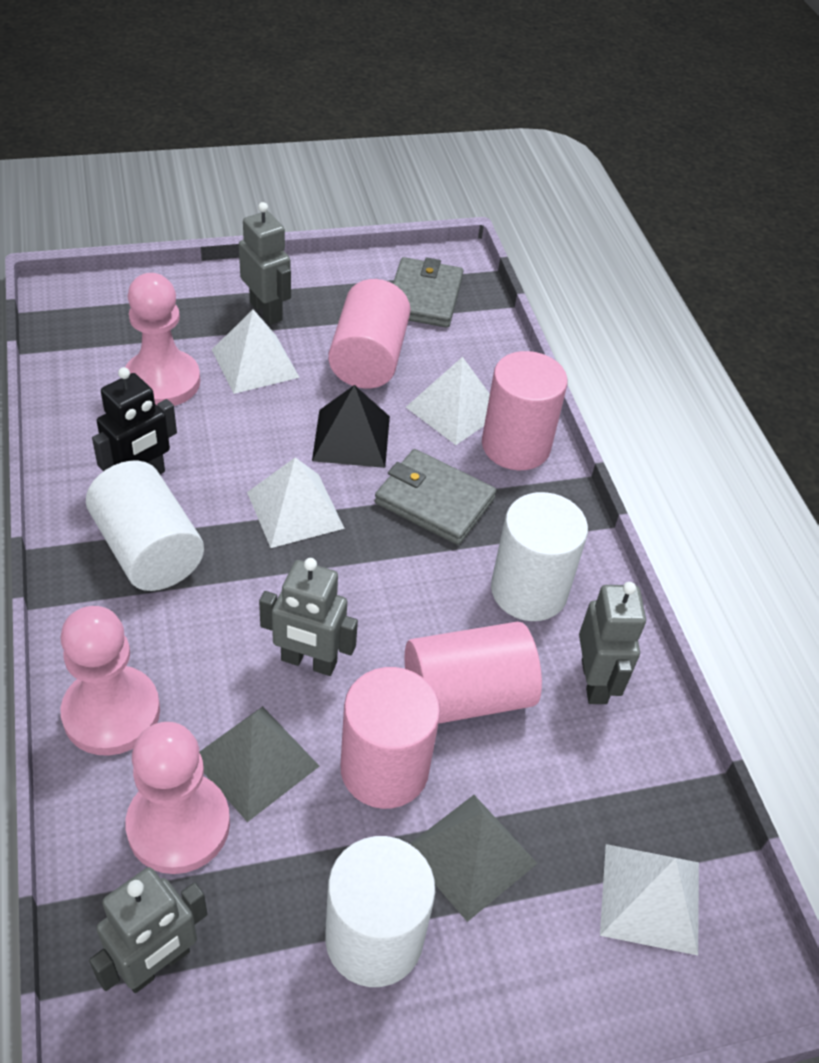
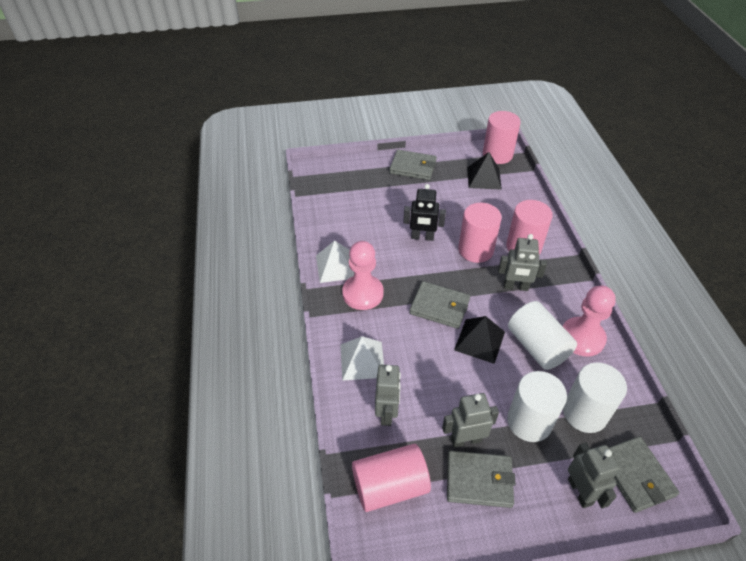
black pyramid: 1 -> 2
grey pyramid: 2 -> 0
grey wallet: 2 -> 4
pink pawn: 3 -> 2
white pyramid: 4 -> 2

